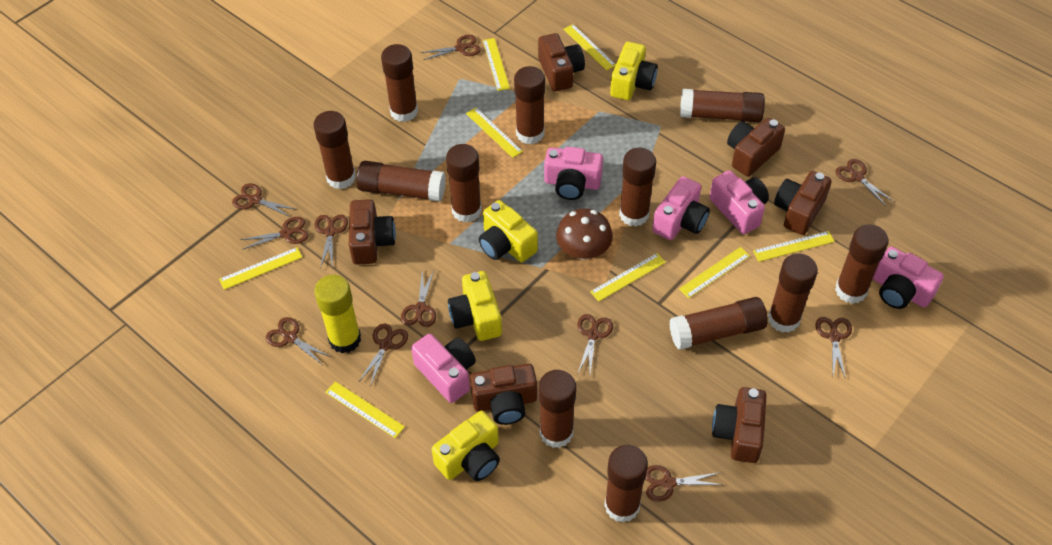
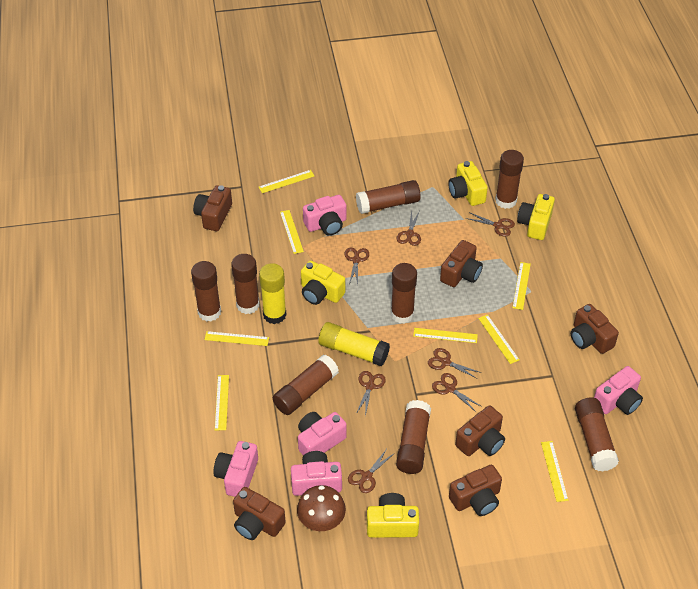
brown glue stick: 12 -> 8
brown scissors: 11 -> 7
yellow glue stick: 1 -> 2

